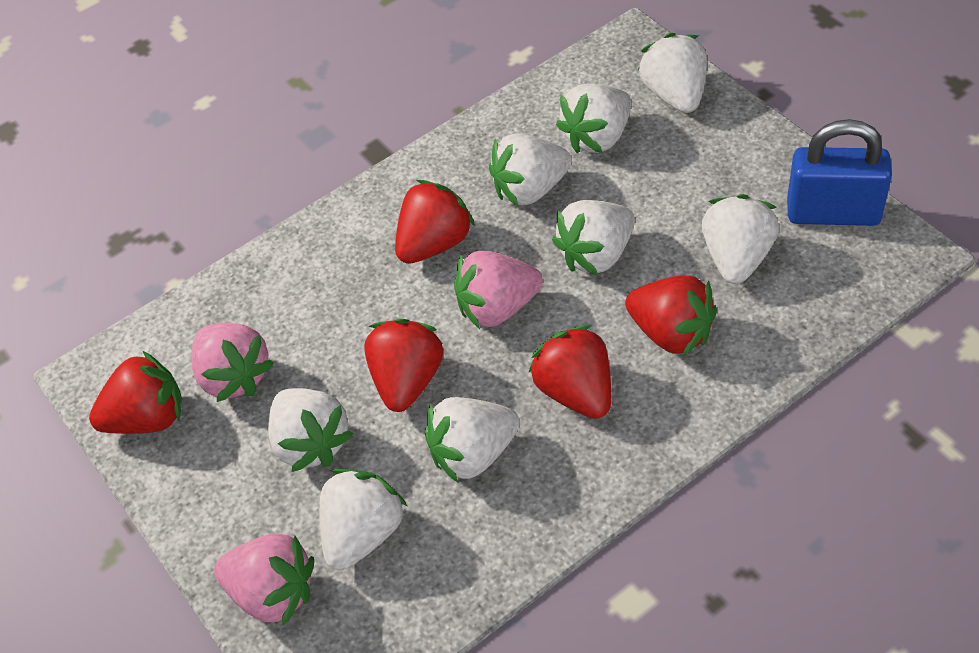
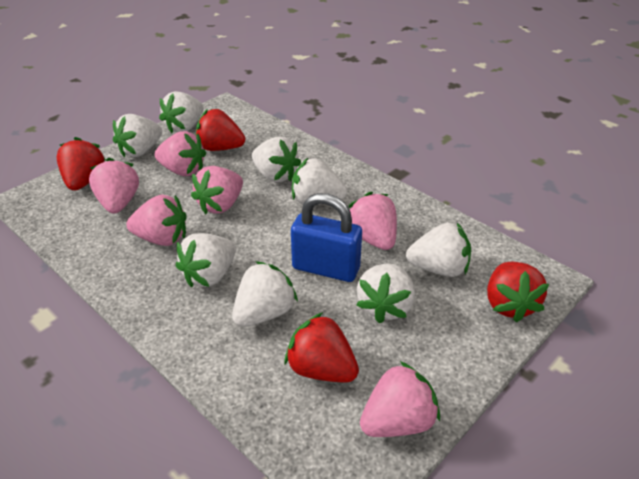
pink strawberry: 3 -> 6
red strawberry: 5 -> 4

